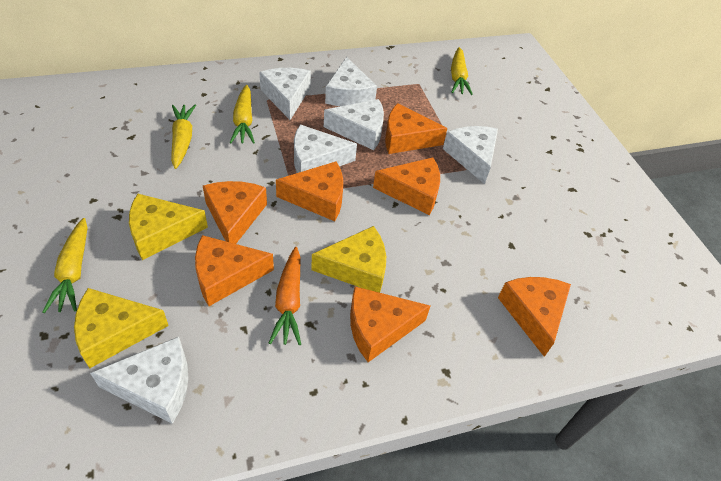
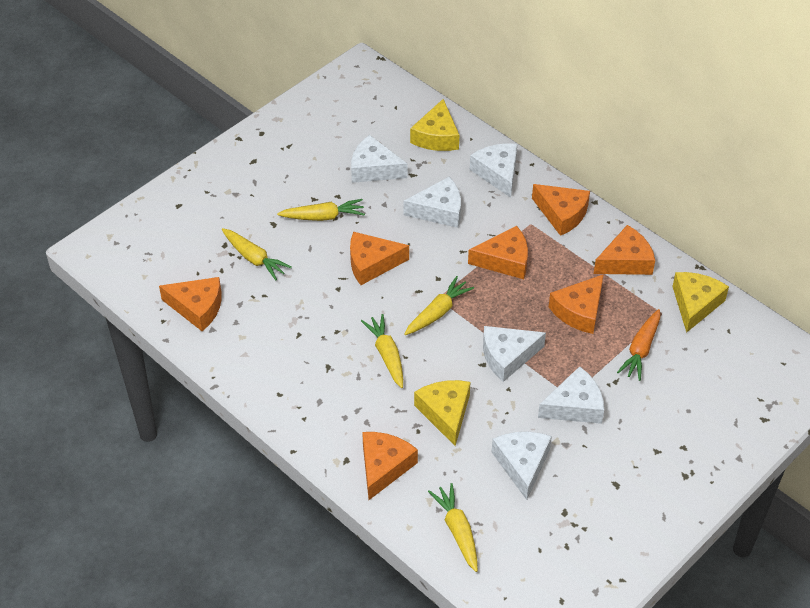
yellow carrot: 4 -> 5

